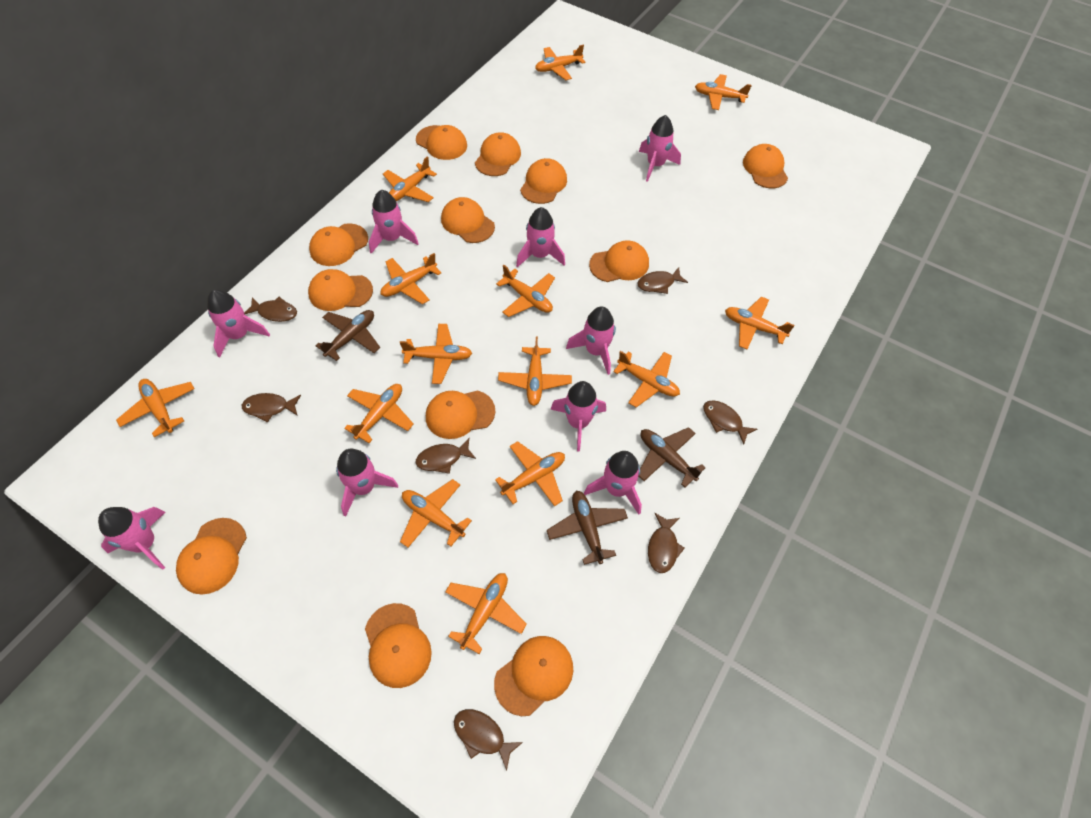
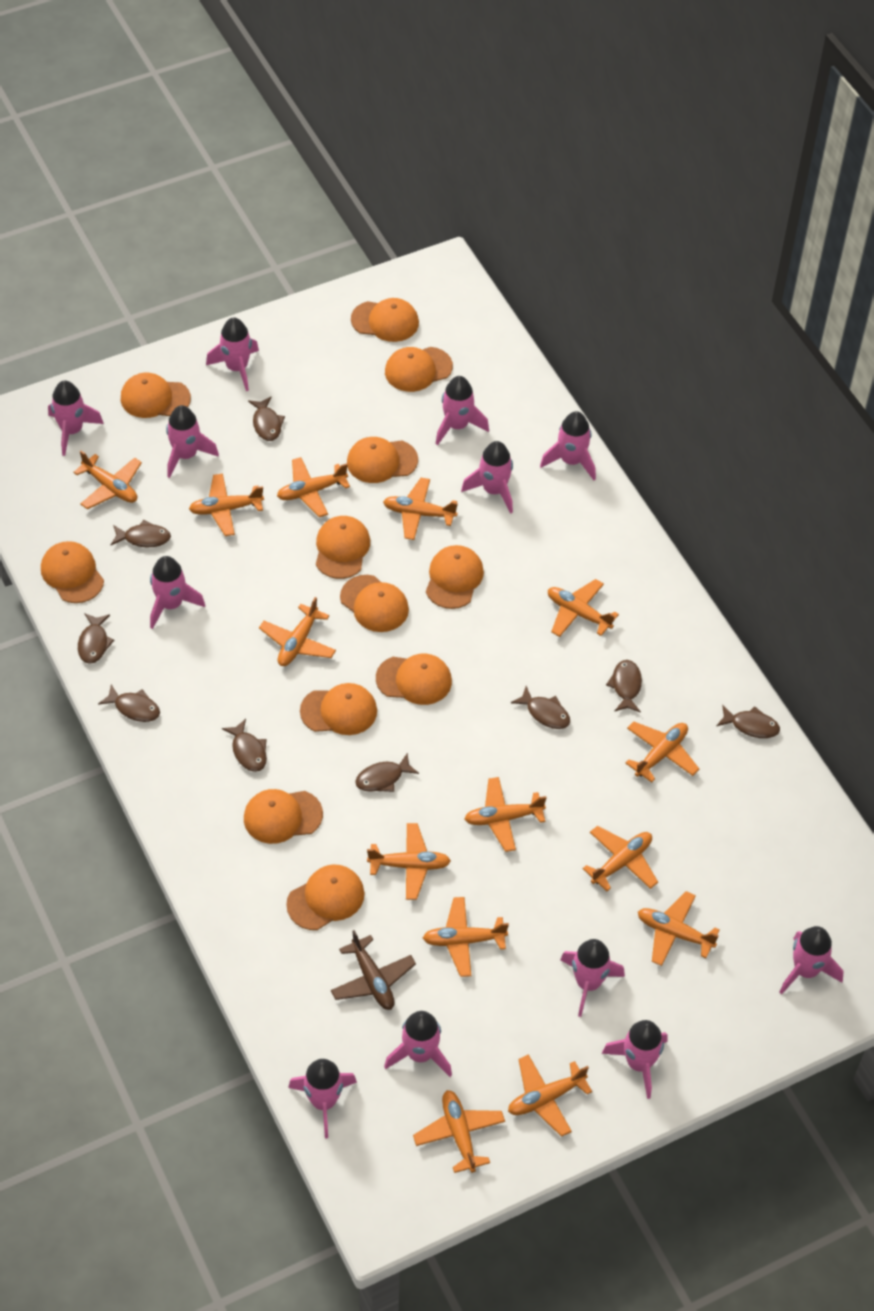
brown fish: 7 -> 9
brown plane: 3 -> 1
pink rocket: 9 -> 12

